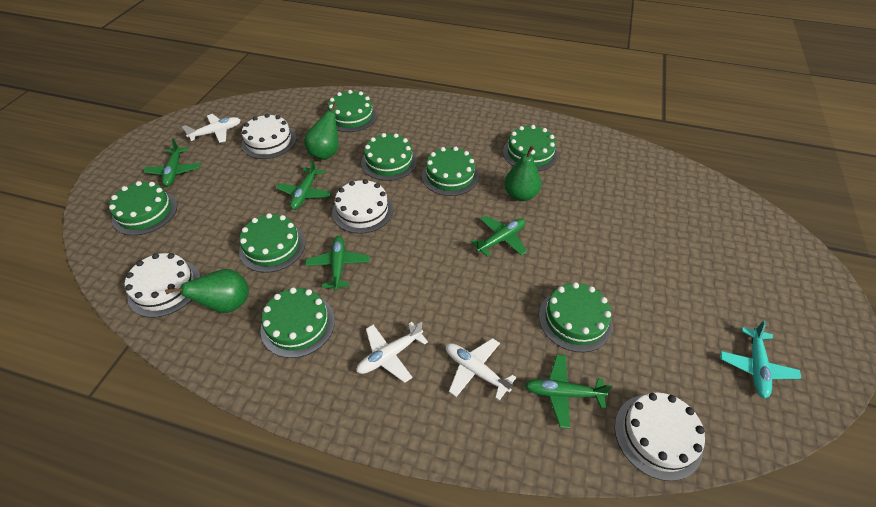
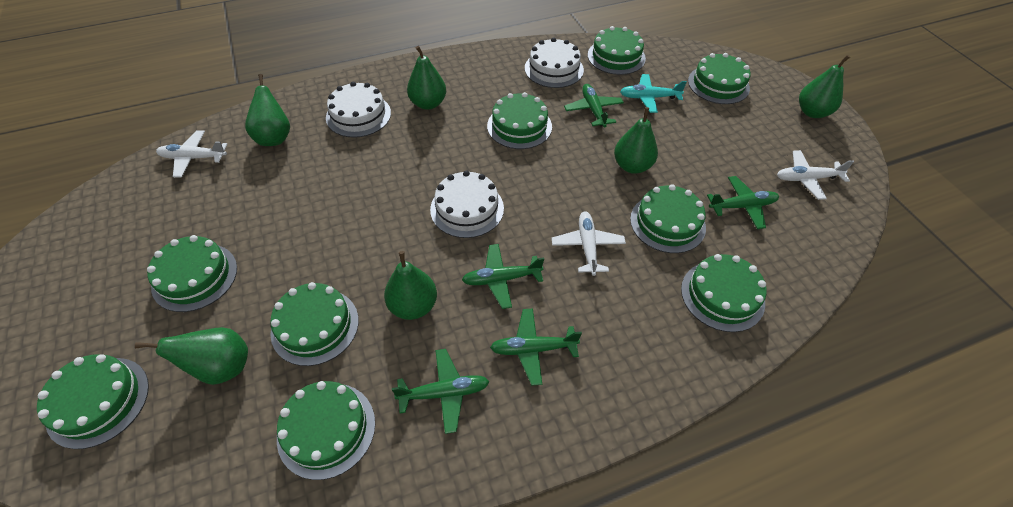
green cake: 8 -> 9
green pear: 3 -> 6
white cake: 4 -> 3

